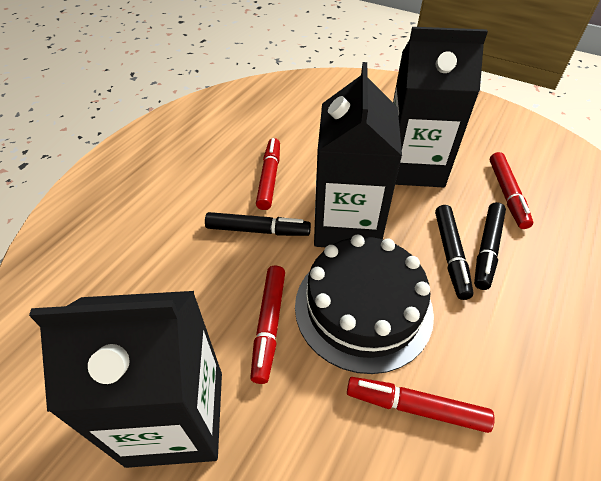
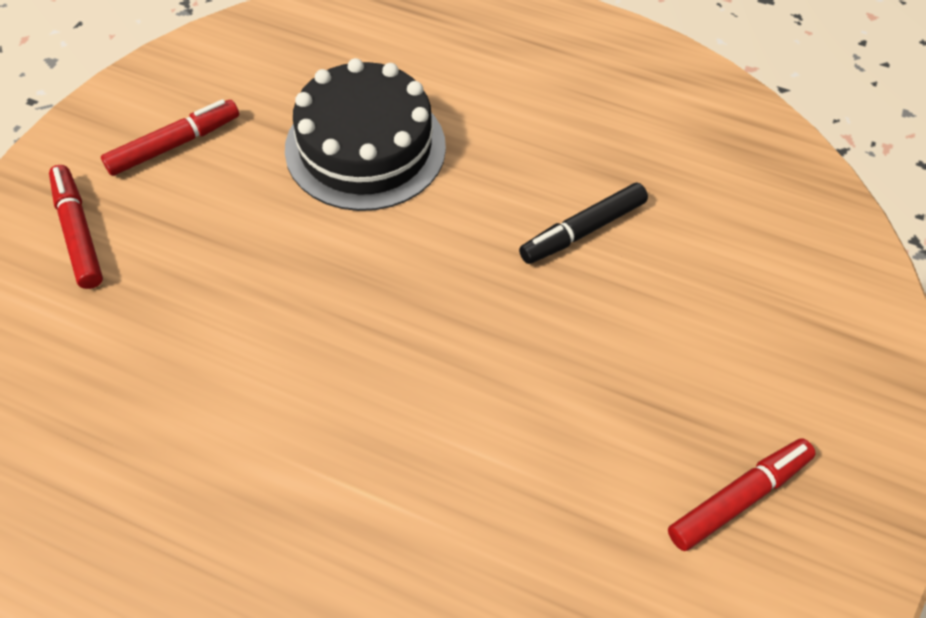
black carton: 3 -> 0
black marker: 3 -> 1
red marker: 4 -> 3

